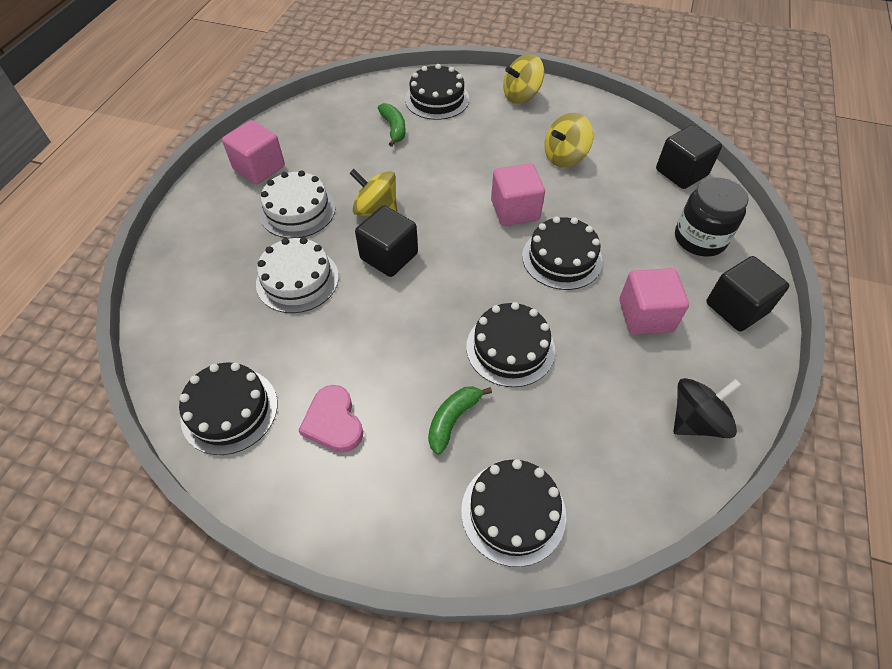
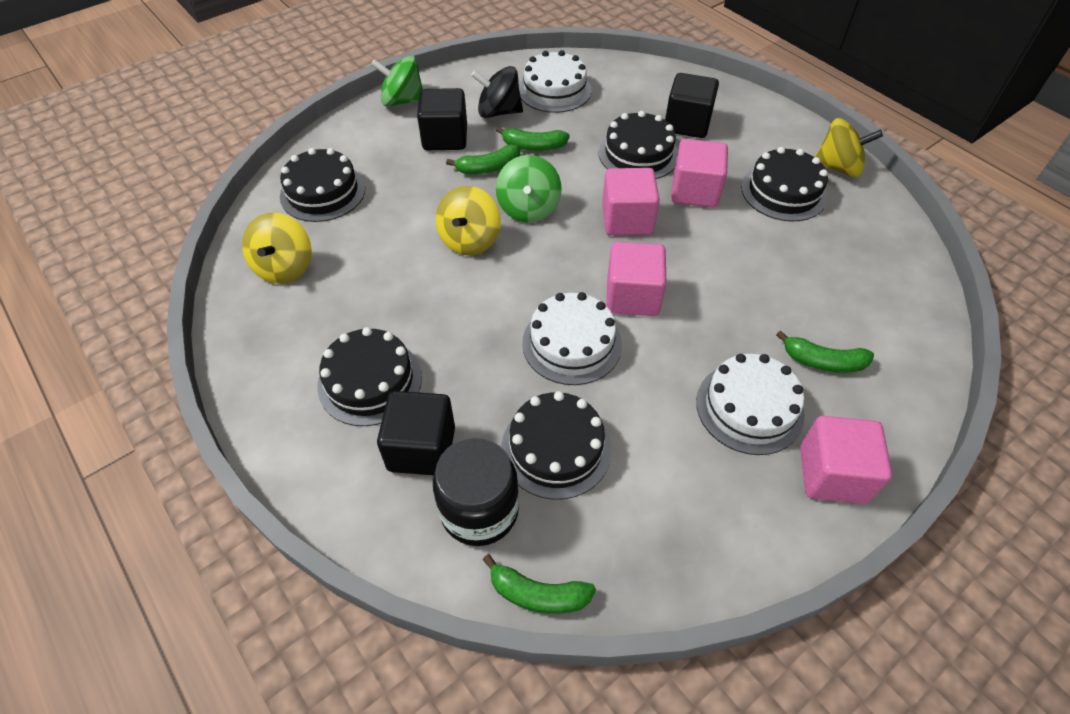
green banana: 2 -> 4
green spinning top: 0 -> 2
pink cube: 3 -> 4
pink heart: 1 -> 0
white cake: 2 -> 3

